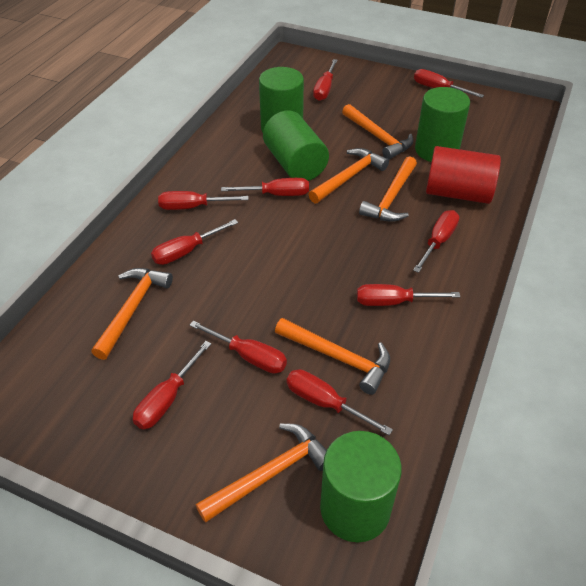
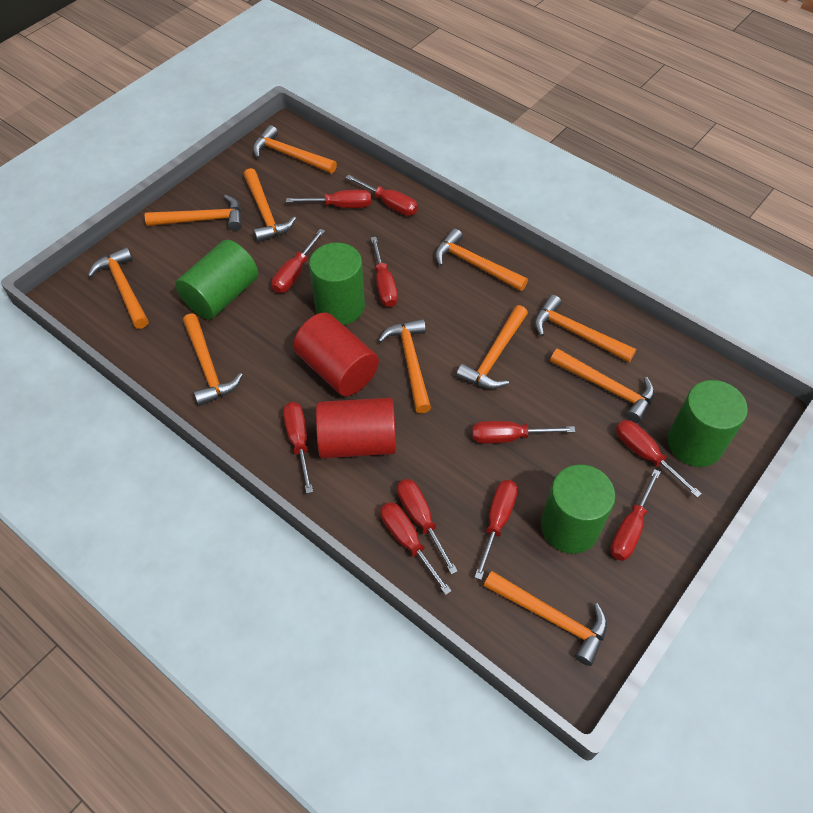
orange hammer: 6 -> 11
red cylinder: 1 -> 2
red screwdriver: 10 -> 11

